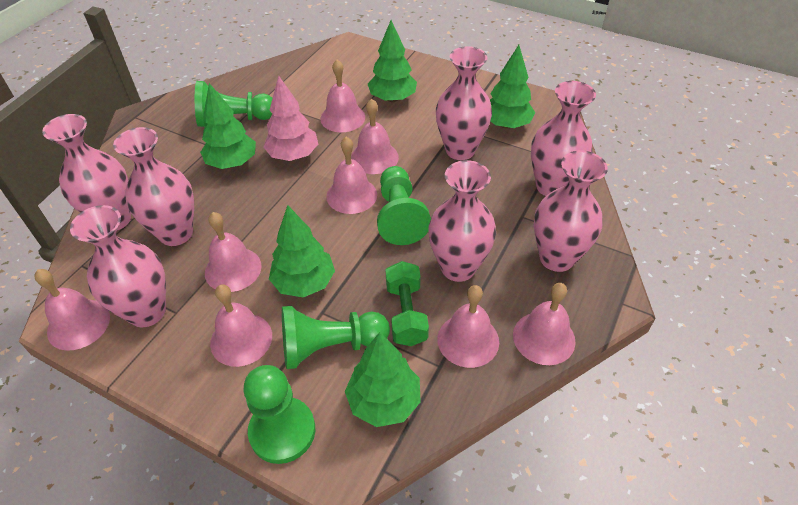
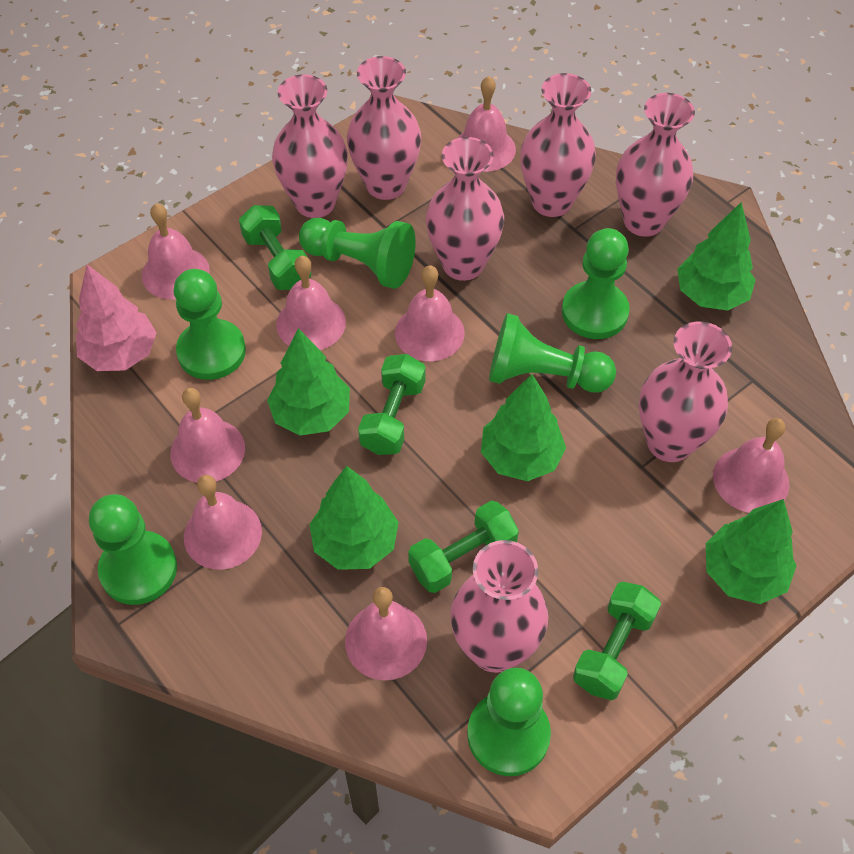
green dumbbell: 1 -> 4
green pawn: 4 -> 6

